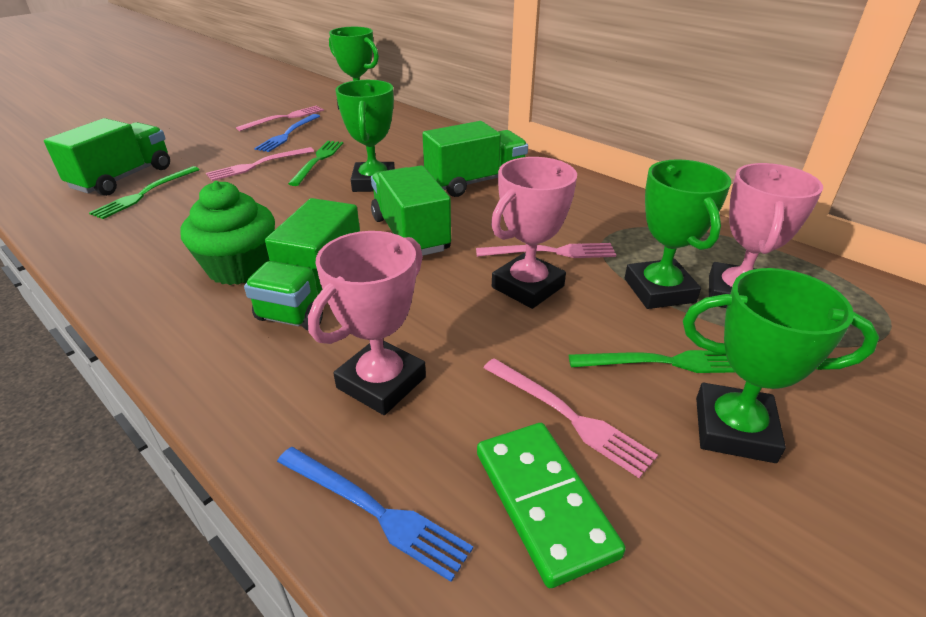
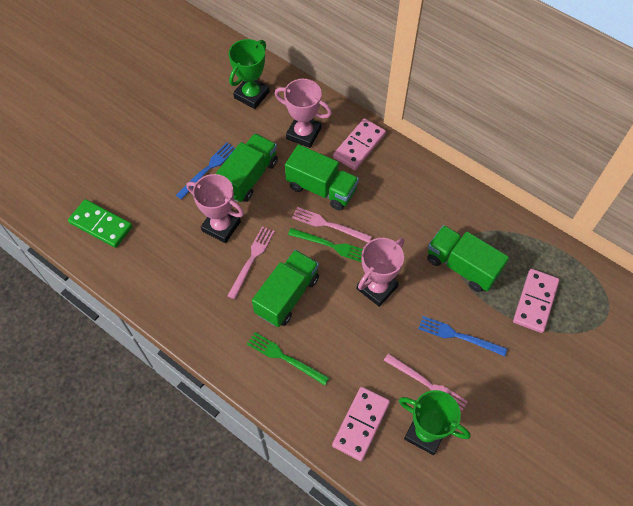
green cupcake: 1 -> 0
green fork: 3 -> 2
green trophy: 4 -> 2
pink domino: 0 -> 3
pink fork: 4 -> 3

